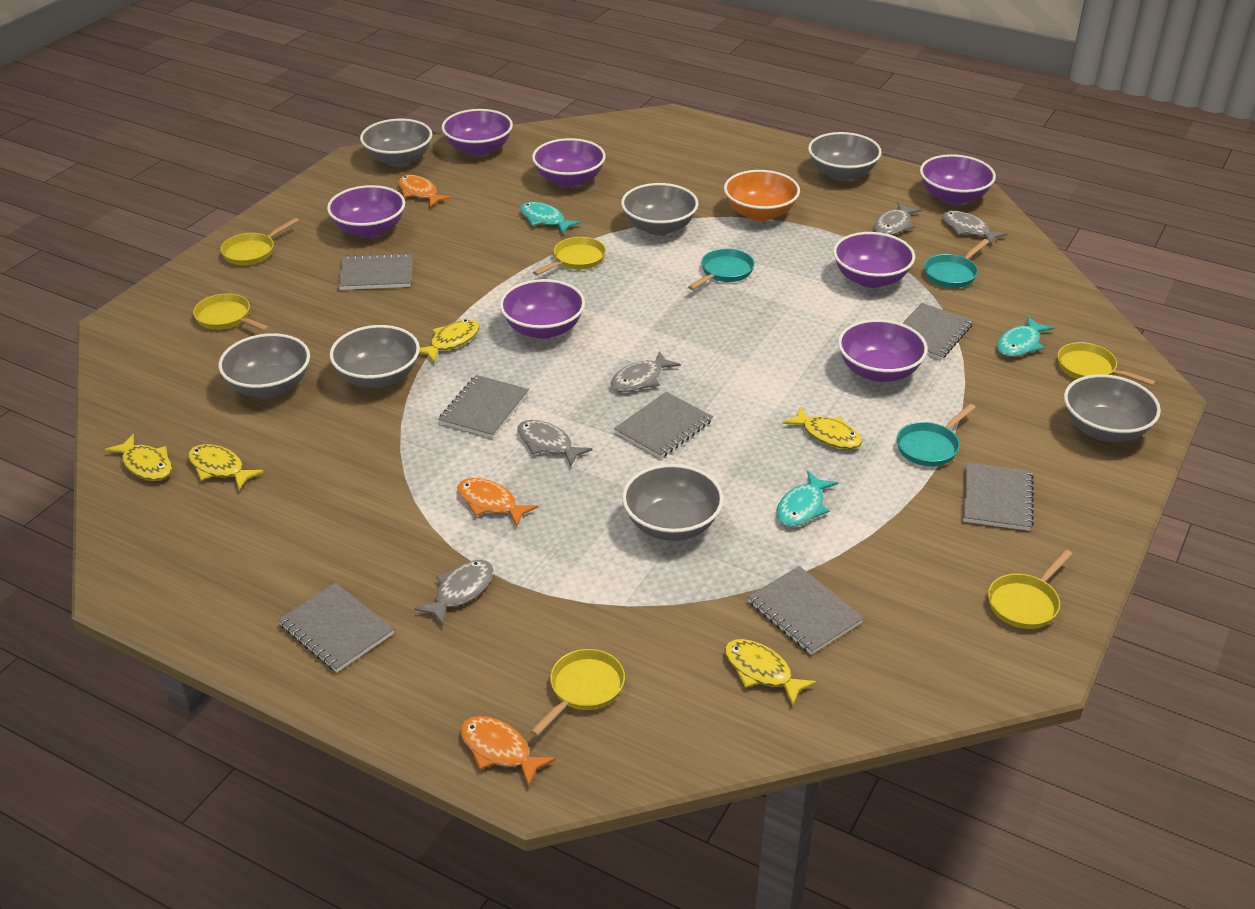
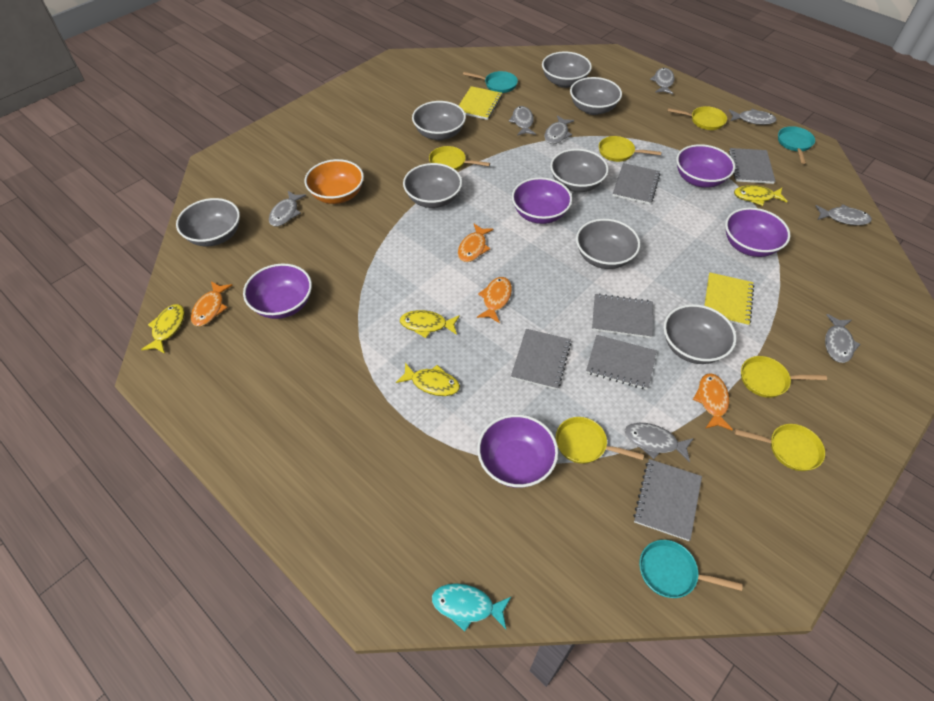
grey bowl: 7 -> 8
grey fish: 5 -> 8
grey notebook: 7 -> 6
orange fish: 3 -> 4
purple bowl: 7 -> 5
turquoise fish: 3 -> 1
yellow fish: 5 -> 4
yellow notebook: 0 -> 2

